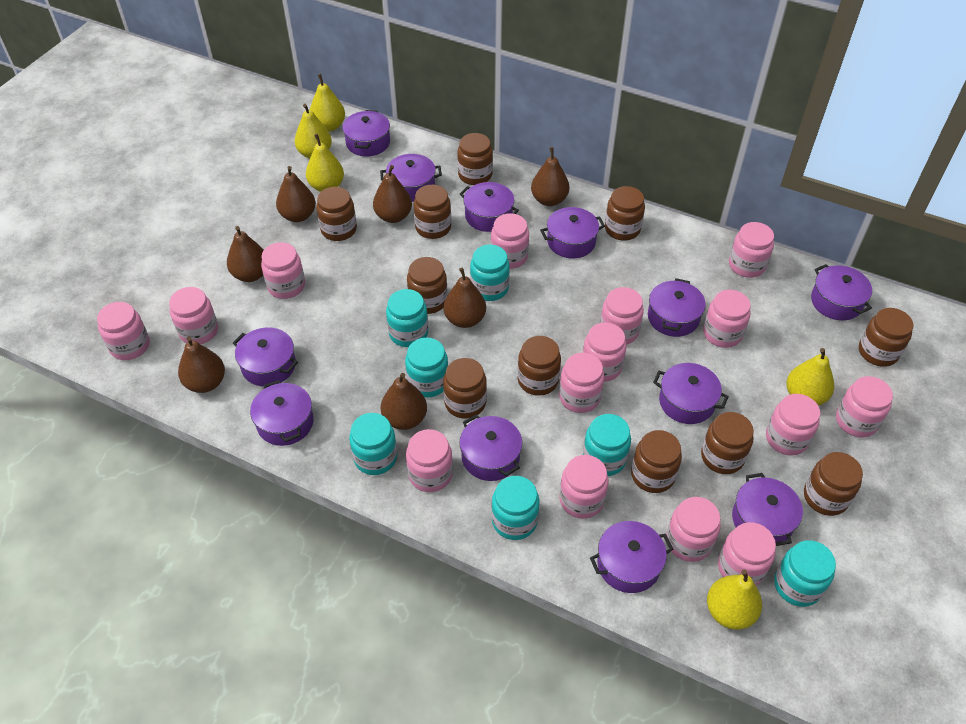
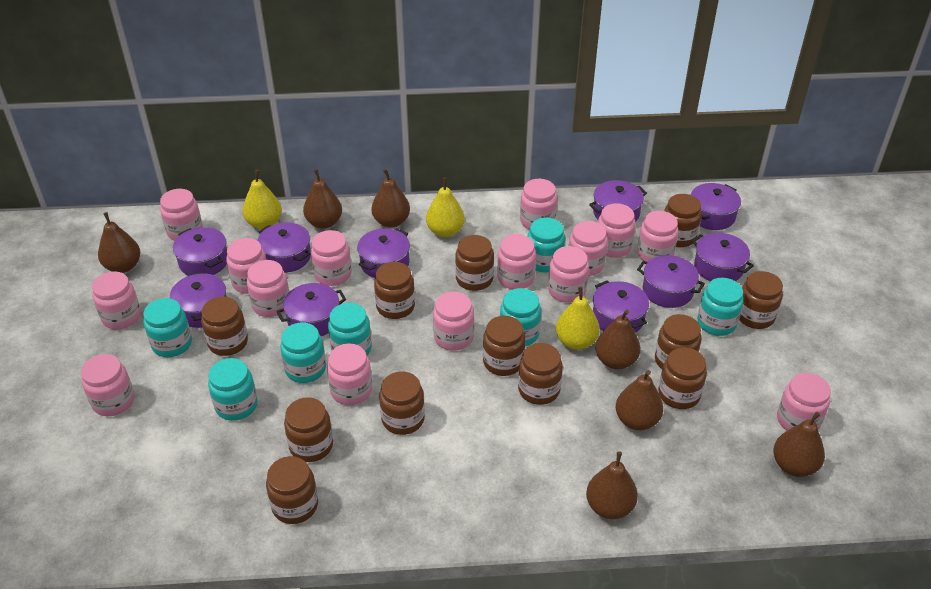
brown jar: 11 -> 12
purple pot: 12 -> 10
yellow pear: 5 -> 3

